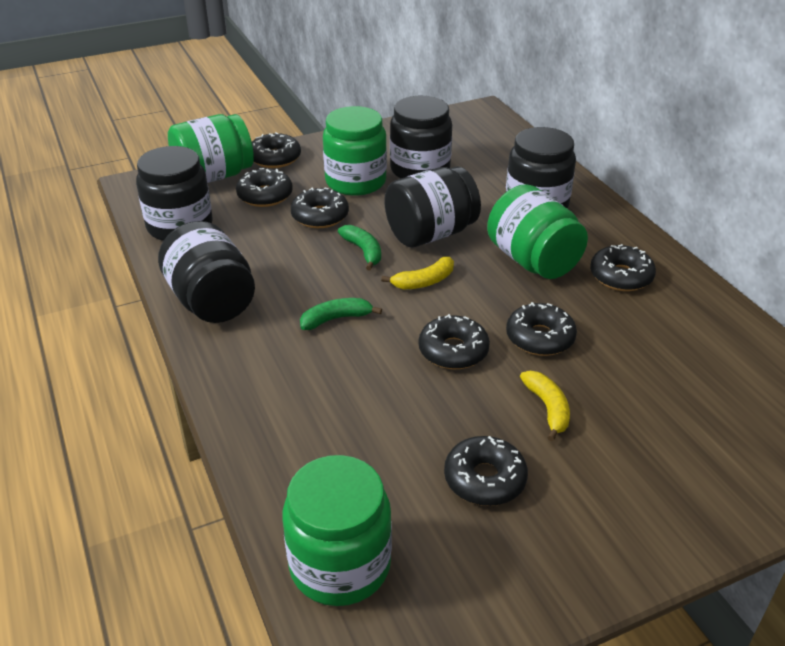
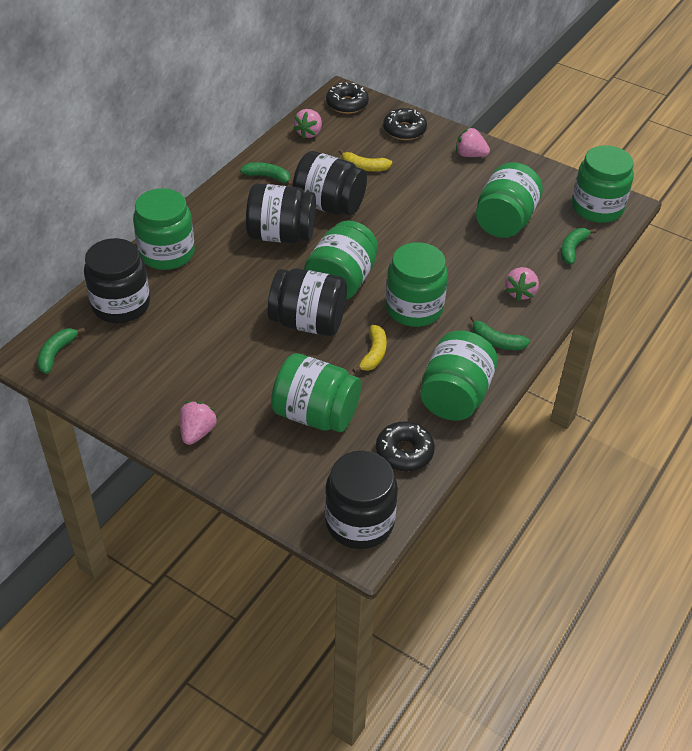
black donut: 7 -> 3
green banana: 2 -> 4
green jar: 4 -> 7
pink strawberry: 0 -> 4

